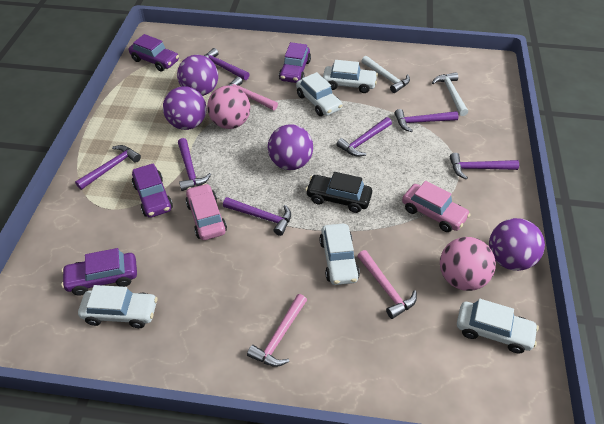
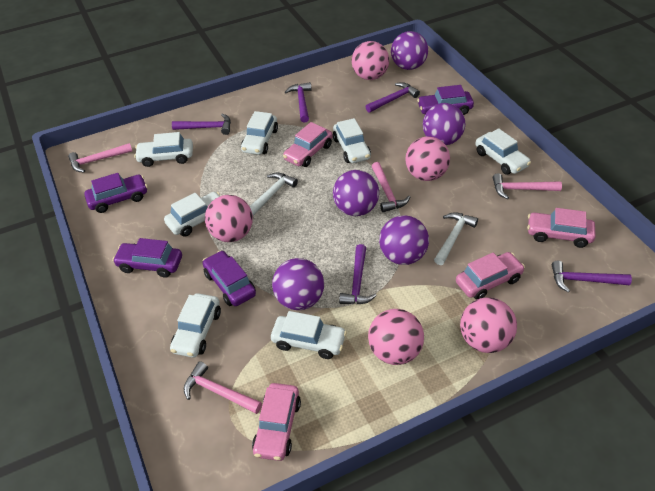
black car: 1 -> 0
pink ball: 2 -> 5
pink car: 2 -> 4
pink hammer: 3 -> 4
purple ball: 4 -> 5
purple hammer: 7 -> 5
white car: 5 -> 7

